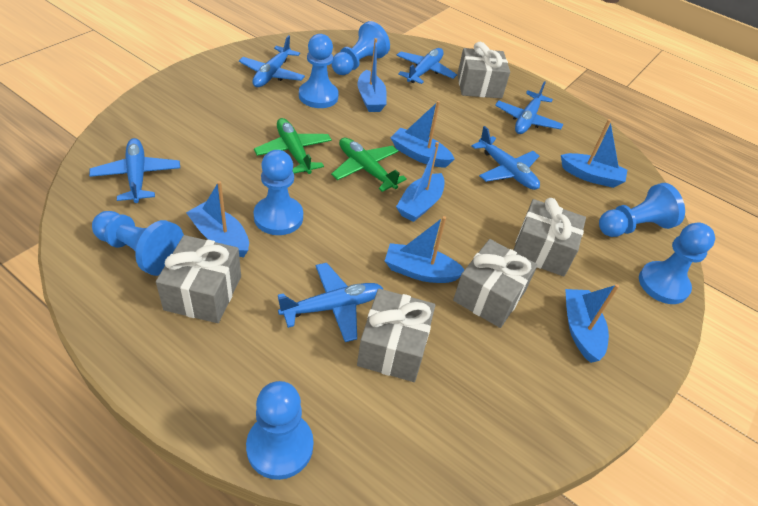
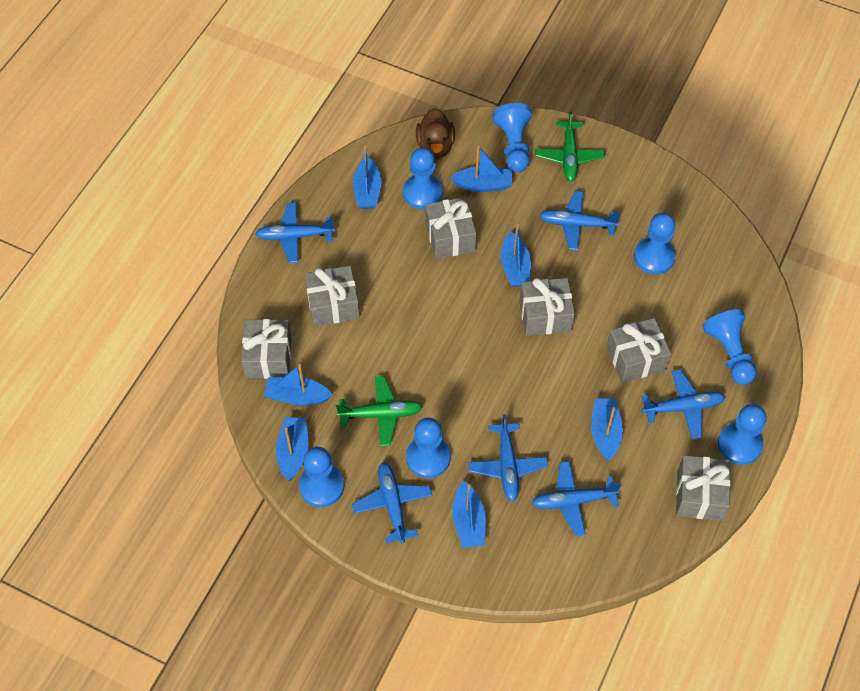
brown duck: 0 -> 1
grey gift: 5 -> 6

